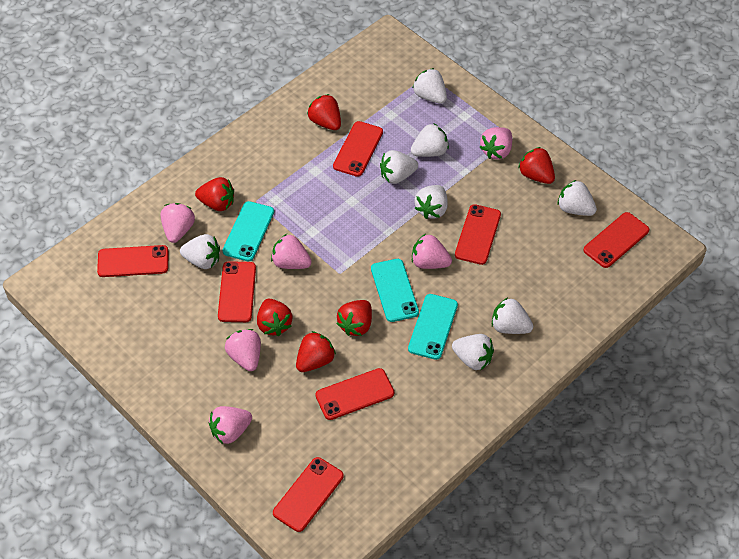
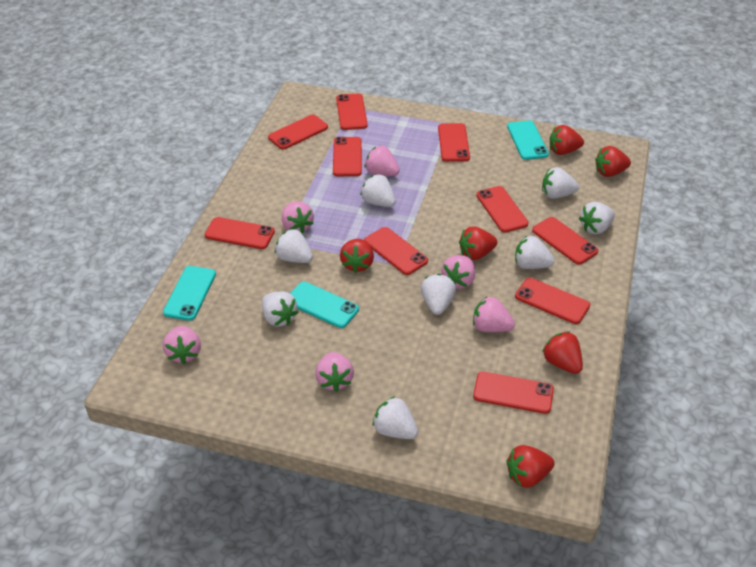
red phone: 7 -> 10

